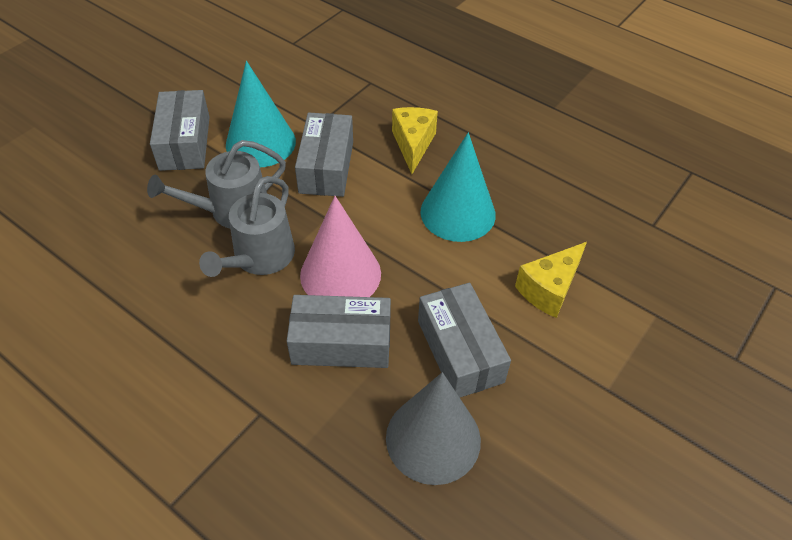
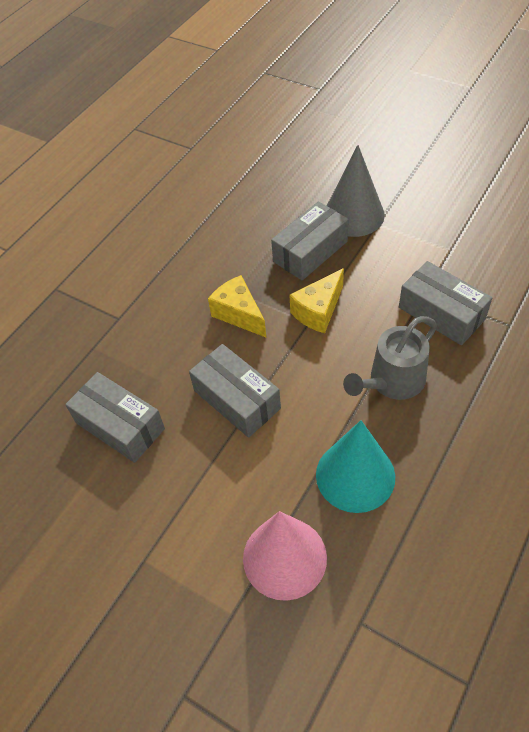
grey watering can: 2 -> 1
turquoise cone: 2 -> 1

